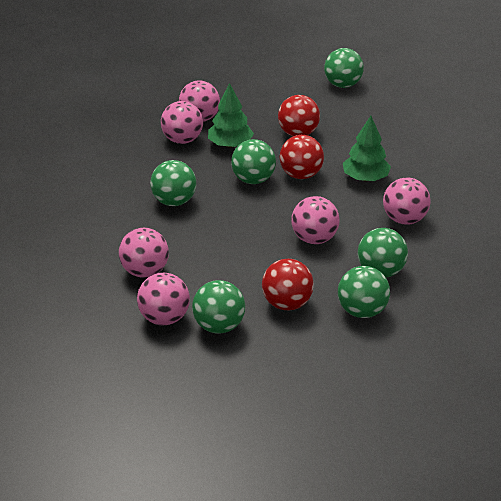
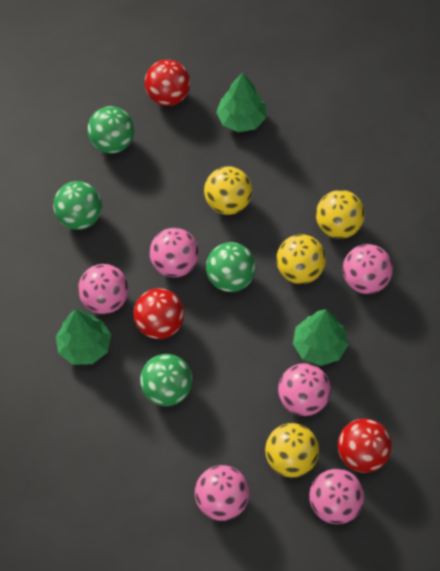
green ball: 6 -> 4
green tree: 2 -> 3
yellow ball: 0 -> 4

